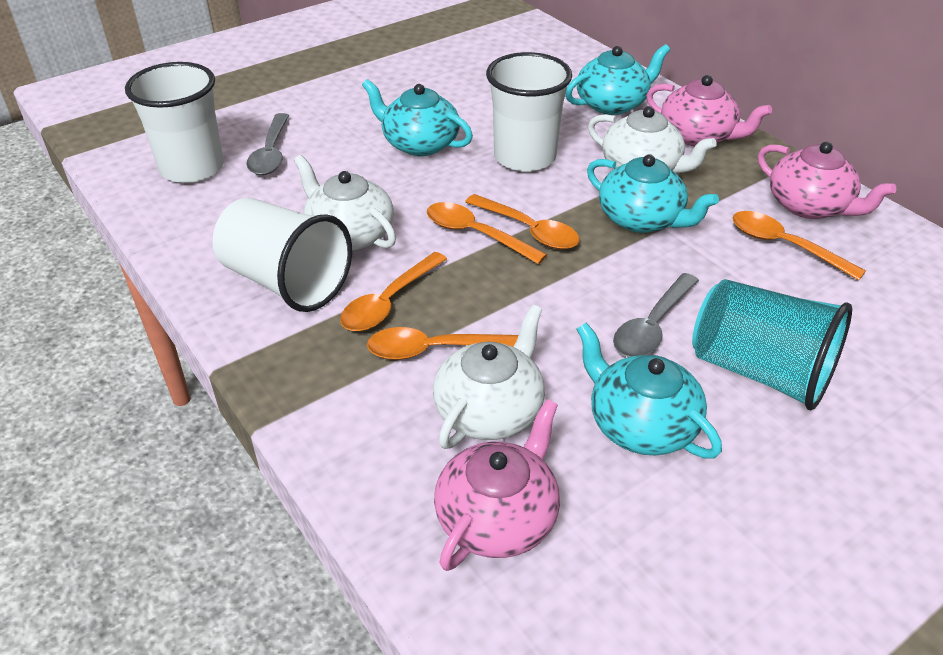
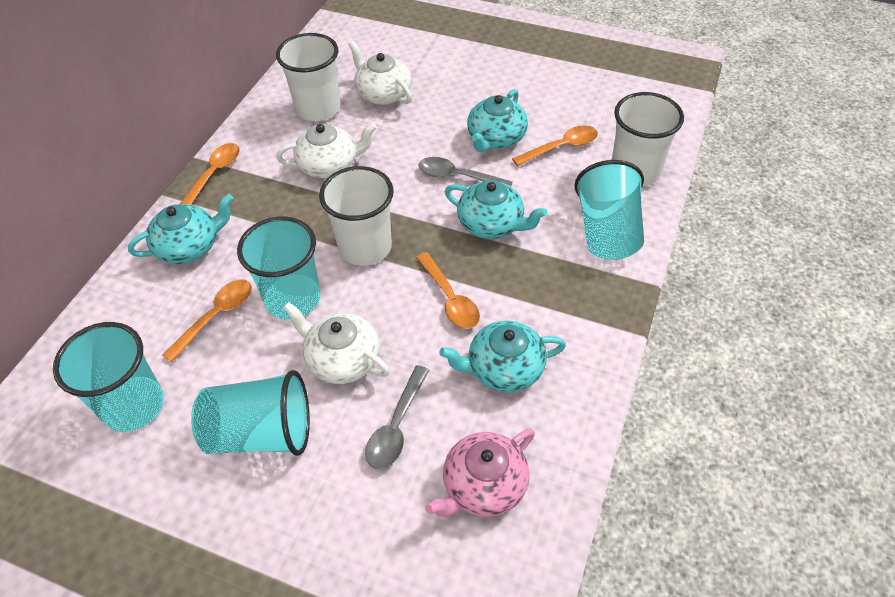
orange spoon: 5 -> 4
pink teapot: 3 -> 1
turquoise cup: 1 -> 4

